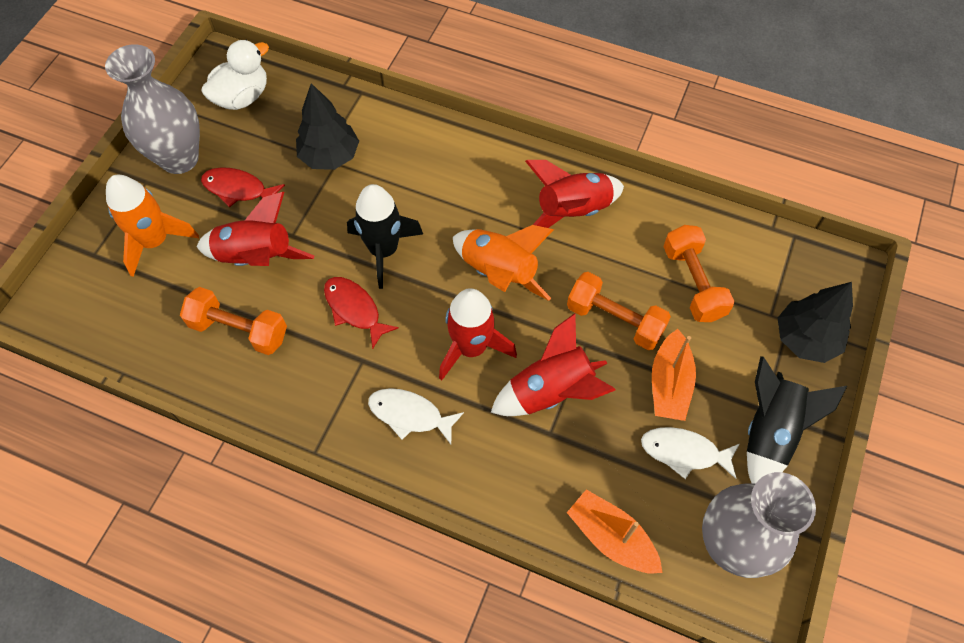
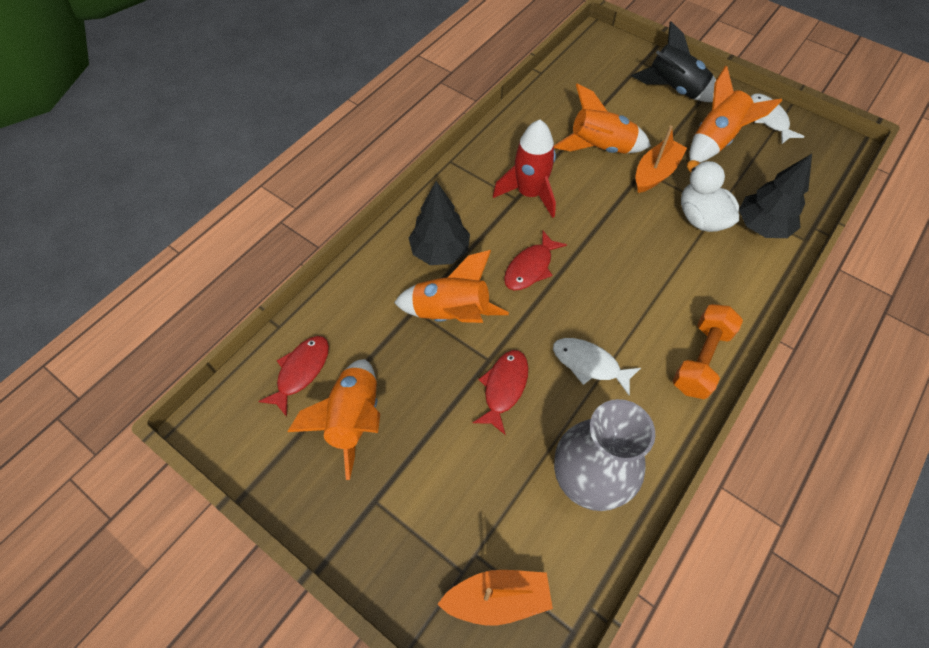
black rocket: 2 -> 1
grey vase: 2 -> 1
orange dumbbell: 3 -> 1
orange rocket: 2 -> 4
red fish: 2 -> 3
red rocket: 4 -> 1

